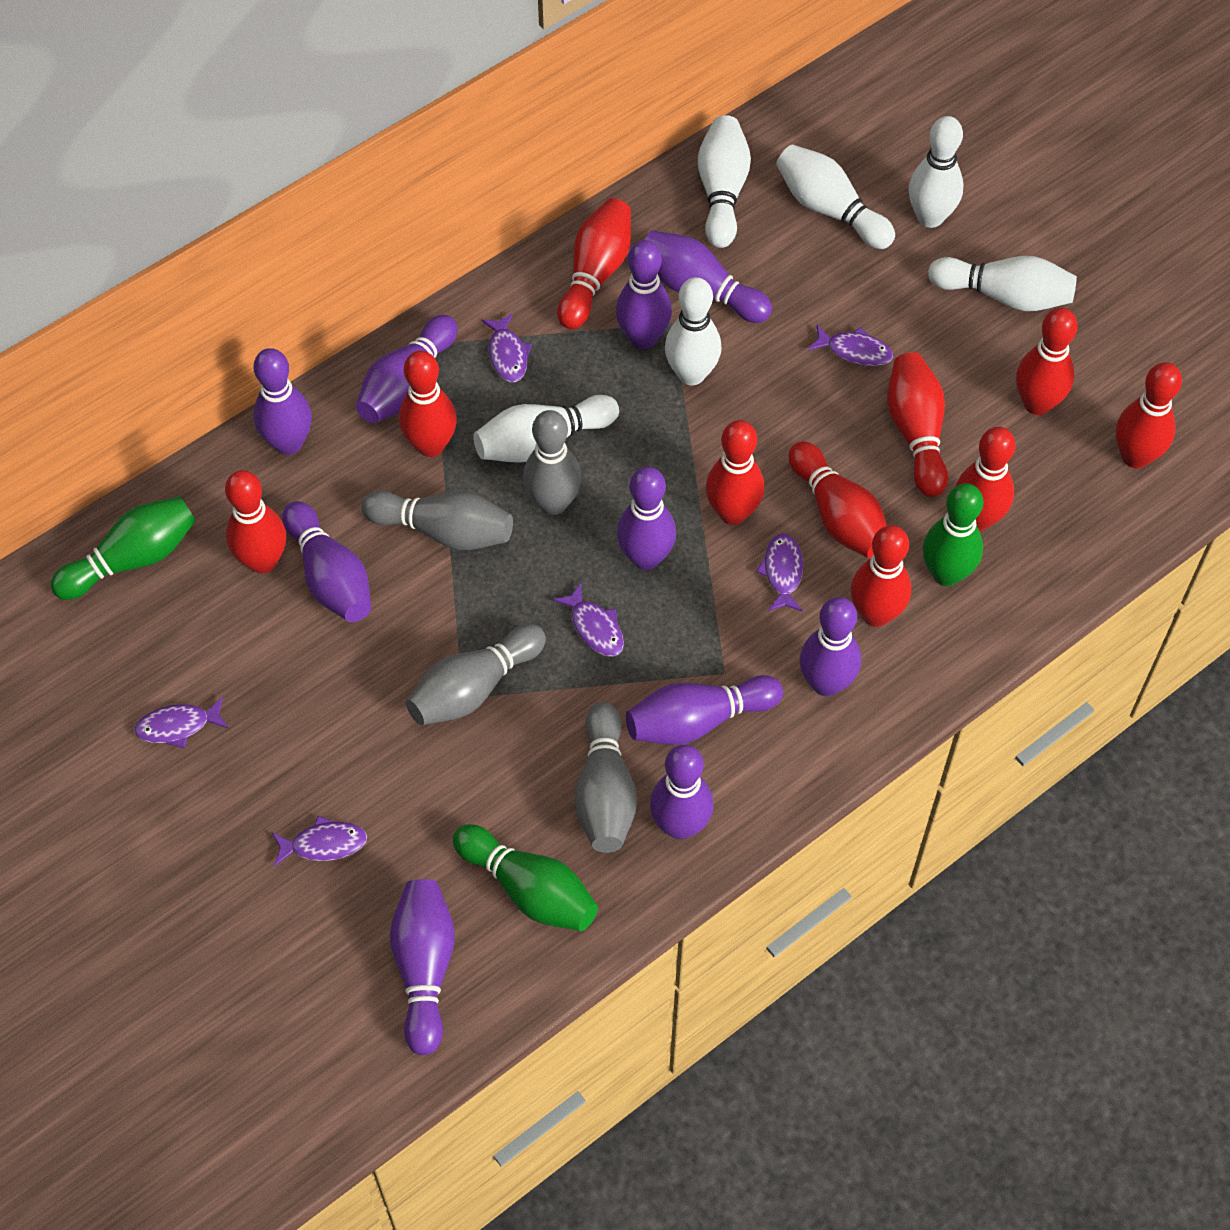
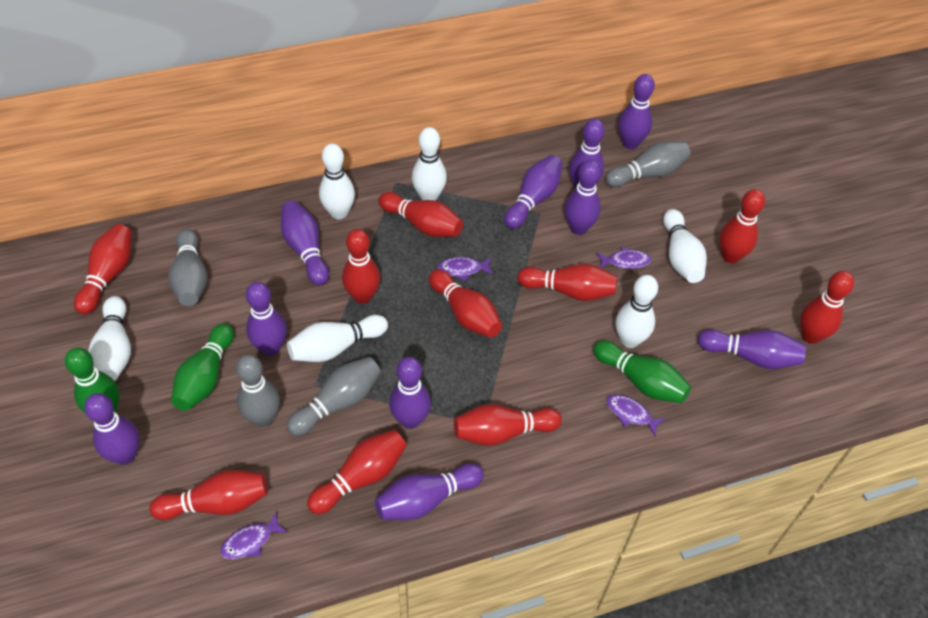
purple fish: 6 -> 4

